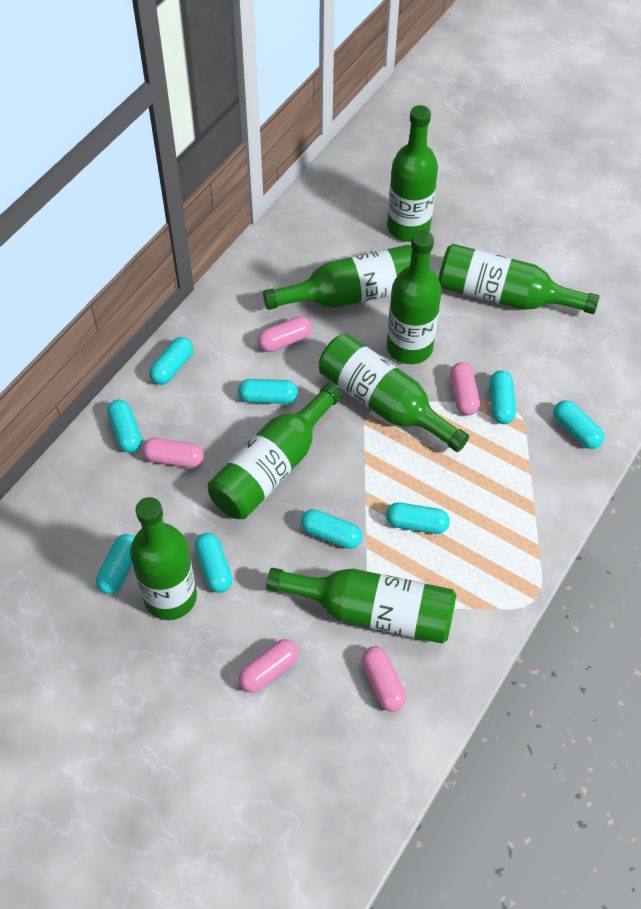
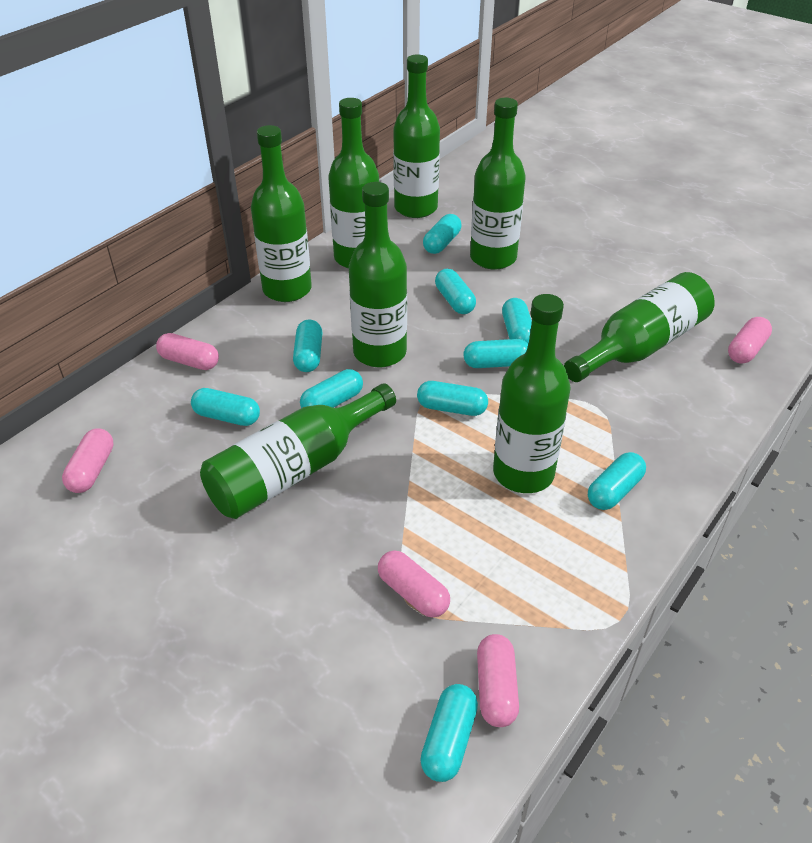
turquoise capsule: 9 -> 10

